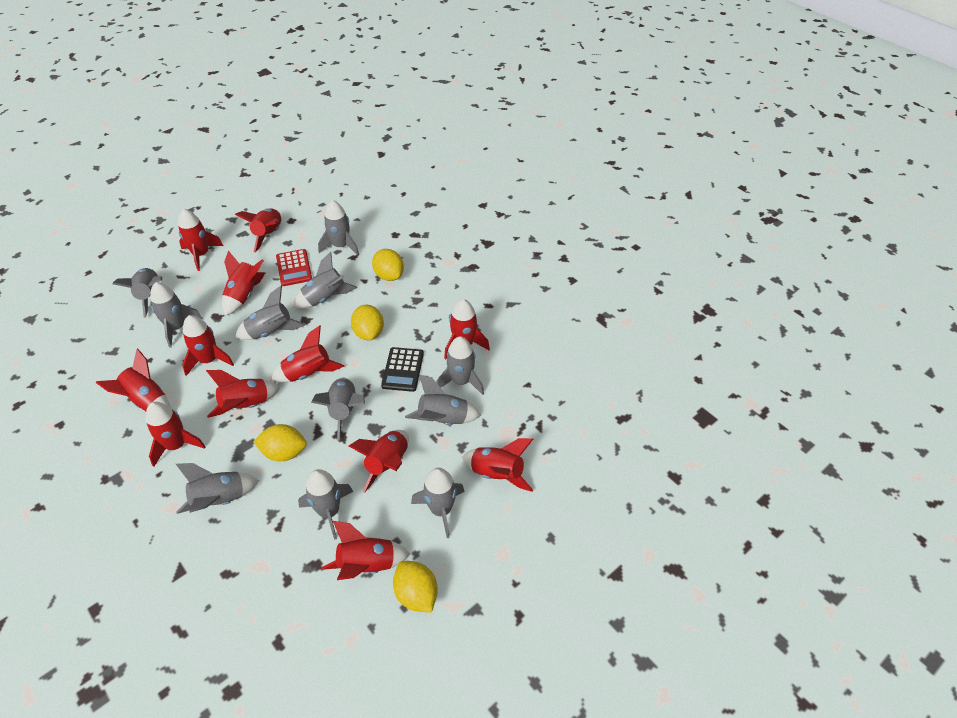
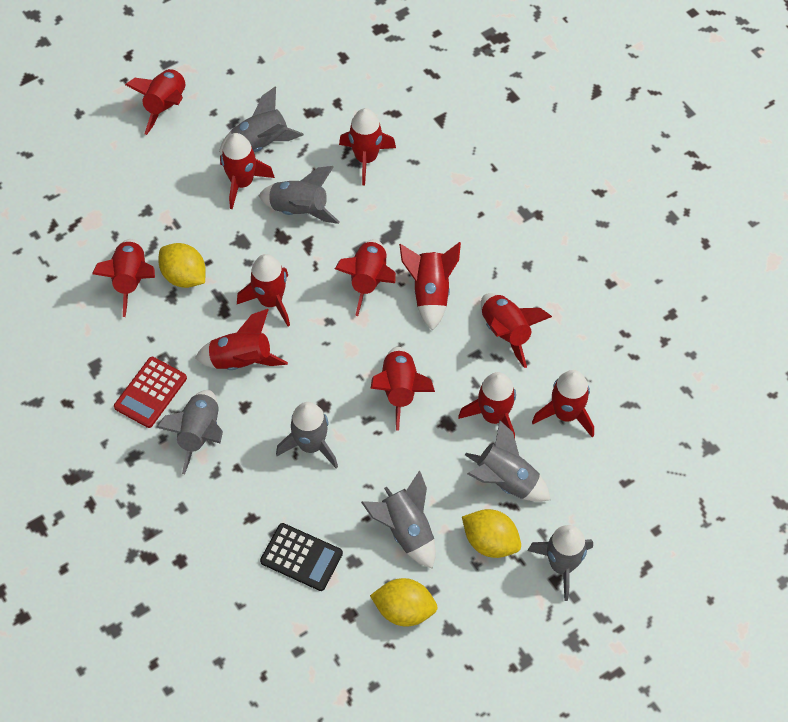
grey rocket: 11 -> 7
yellow lemon: 4 -> 3

